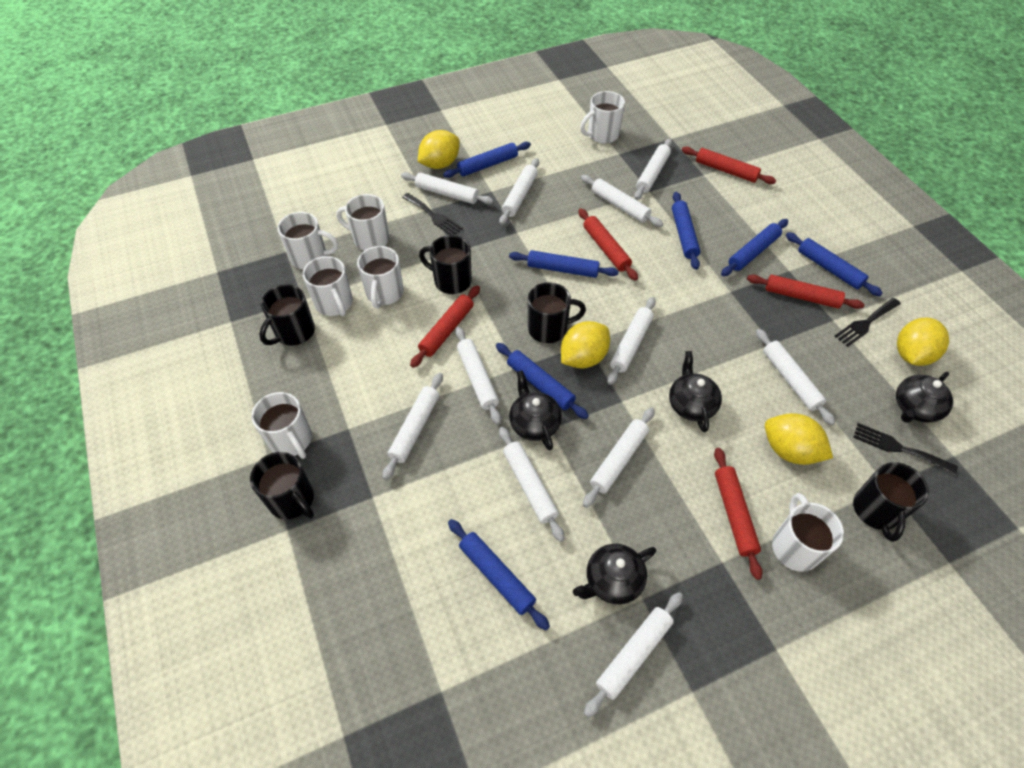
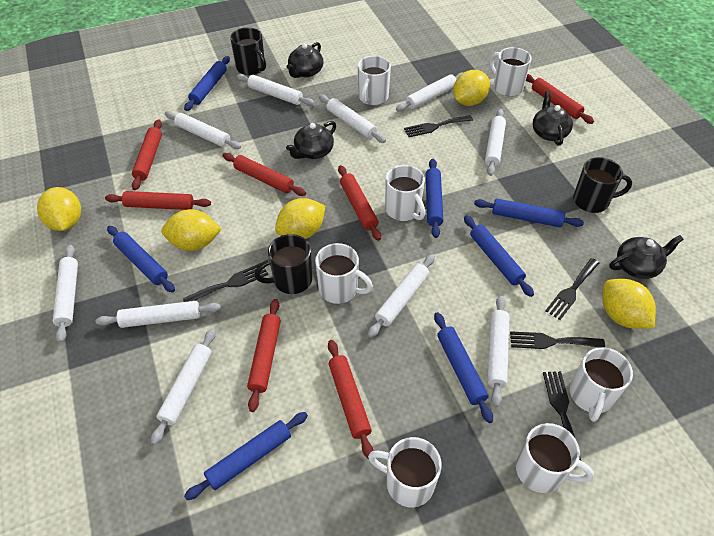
black fork: 3 -> 5
black mug: 5 -> 3
red rolling pin: 5 -> 7
white rolling pin: 11 -> 10
yellow lemon: 4 -> 5

